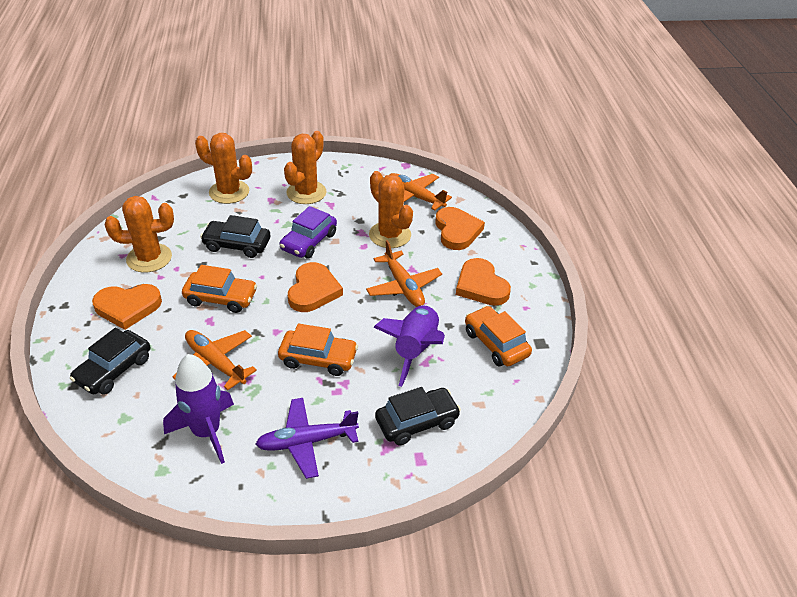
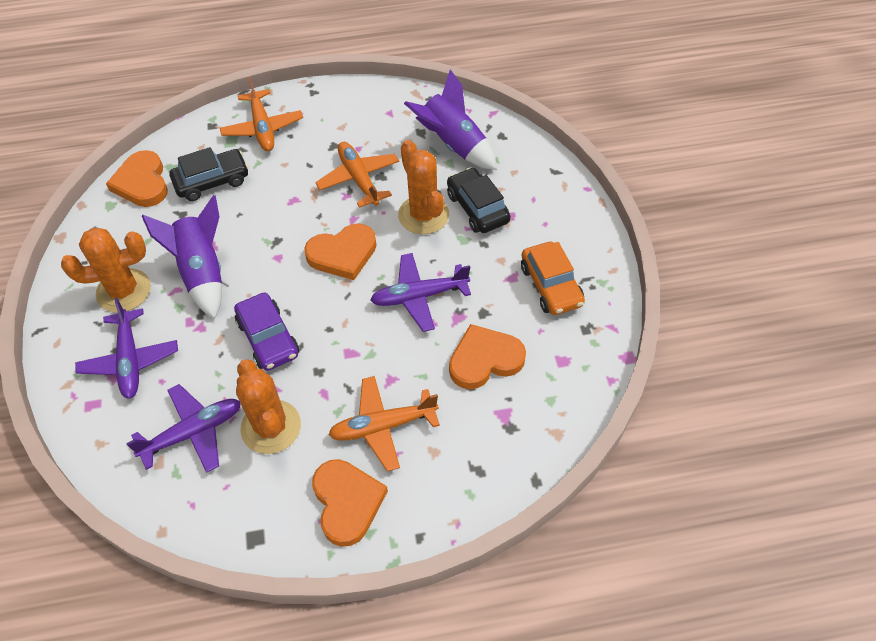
black car: 3 -> 2
orange cactus: 4 -> 3
orange car: 3 -> 1
purple plane: 1 -> 3

